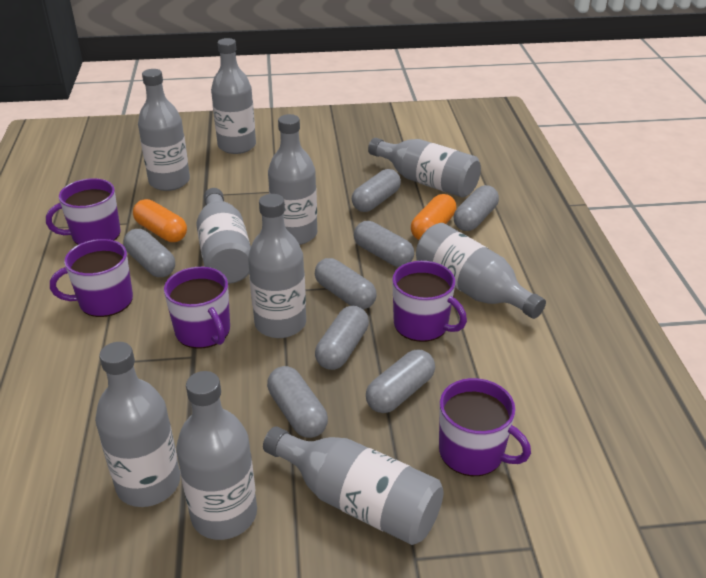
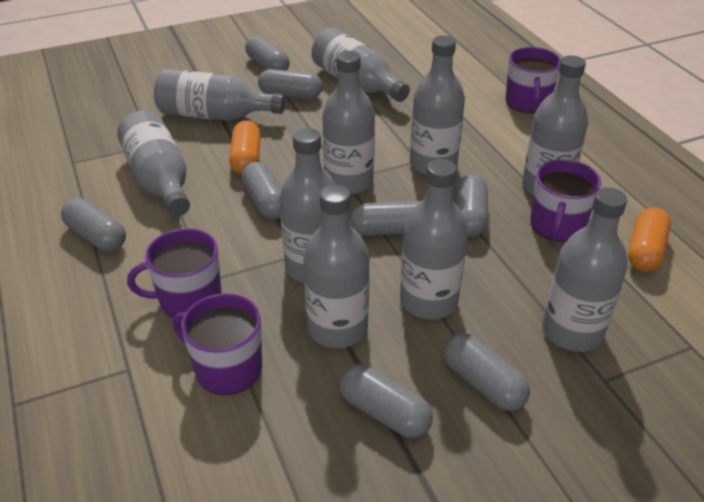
purple mug: 5 -> 4

